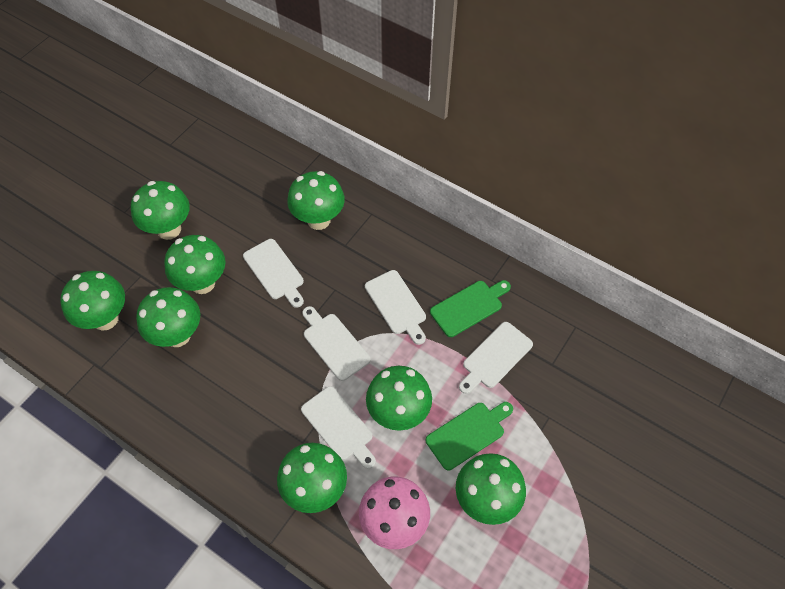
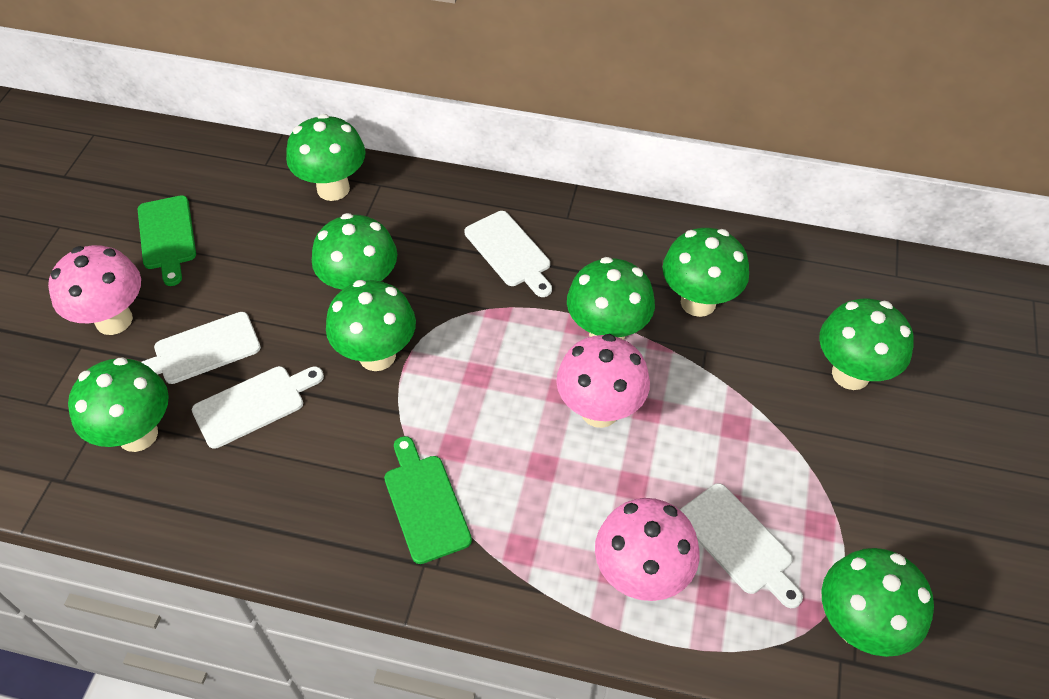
pink mushroom: 1 -> 3
white cutting board: 5 -> 4

